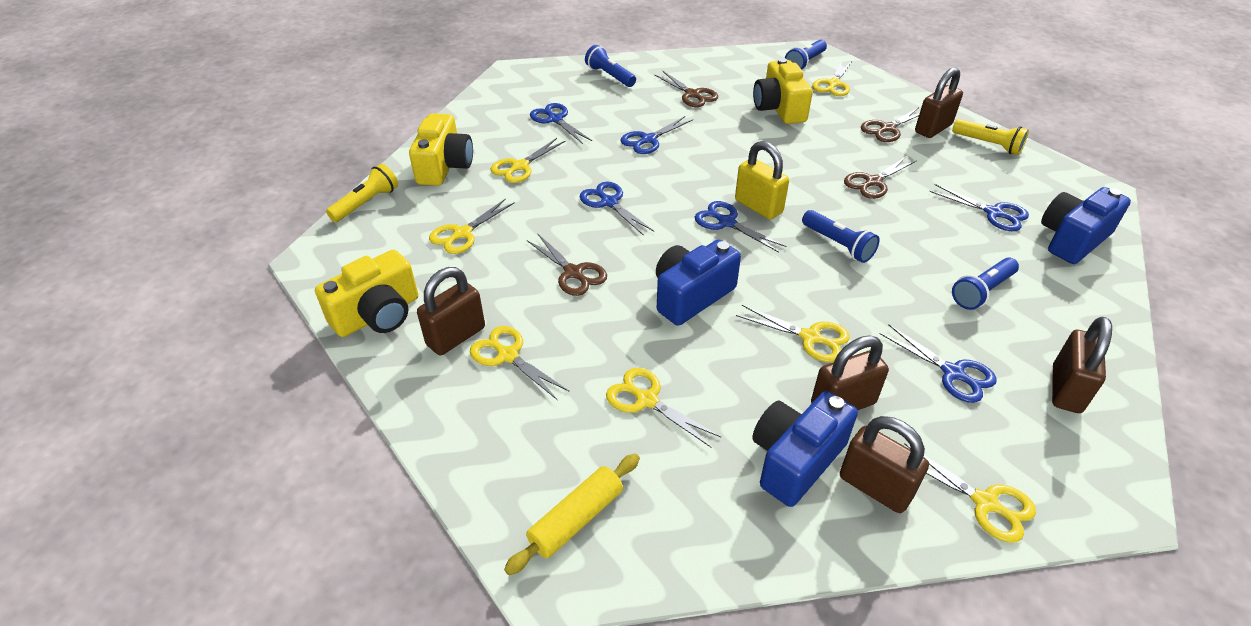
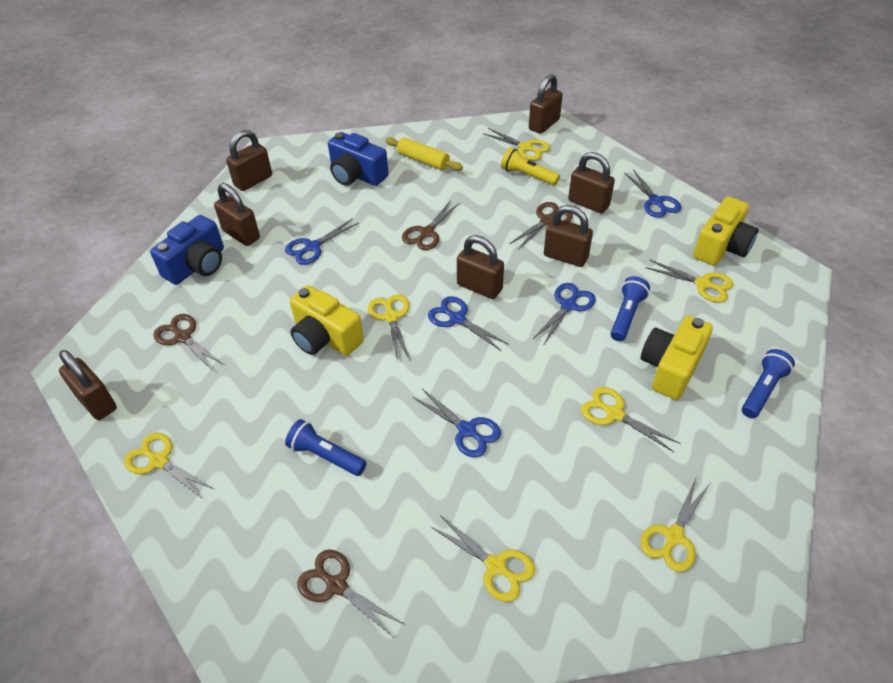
blue camera: 3 -> 2
blue flashlight: 4 -> 3
blue scissors: 6 -> 5
brown padlock: 5 -> 7
yellow flashlight: 2 -> 1
yellow padlock: 1 -> 0

